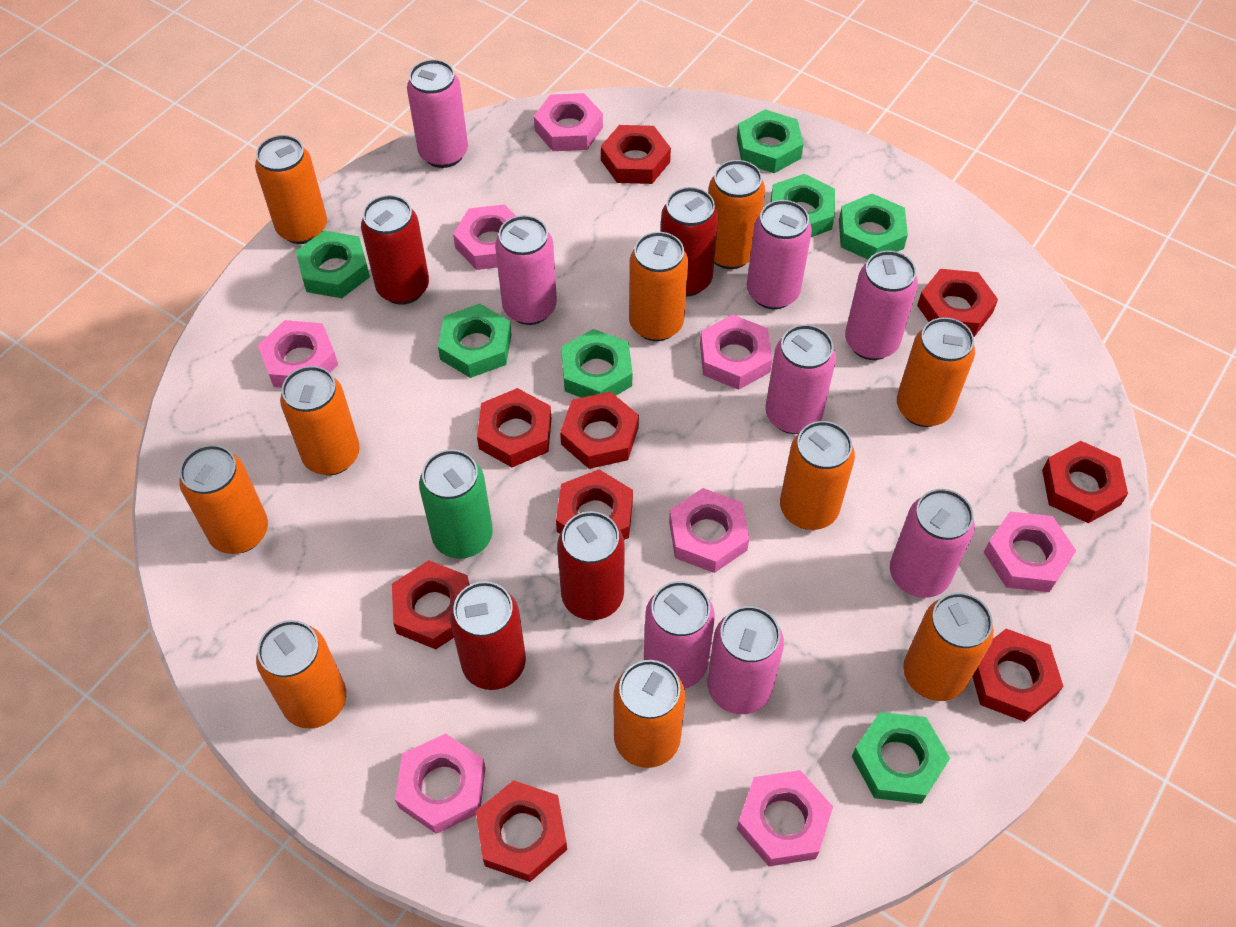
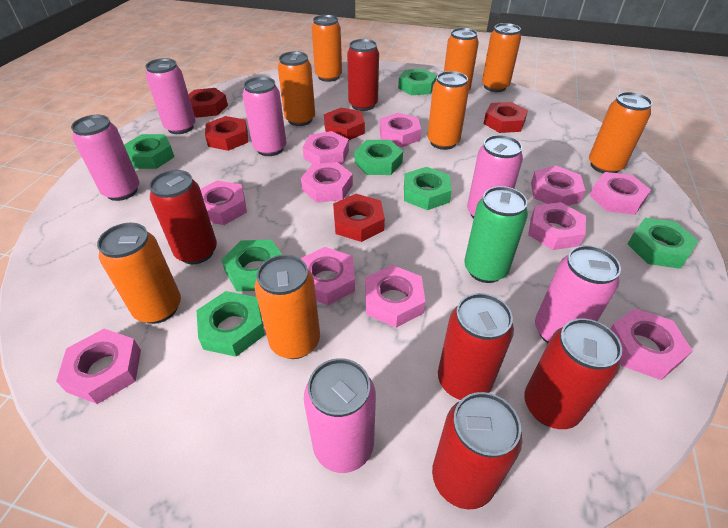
orange can: 10 -> 8
pink can: 8 -> 6
pink nut: 8 -> 11
red can: 4 -> 5
red nut: 9 -> 5

